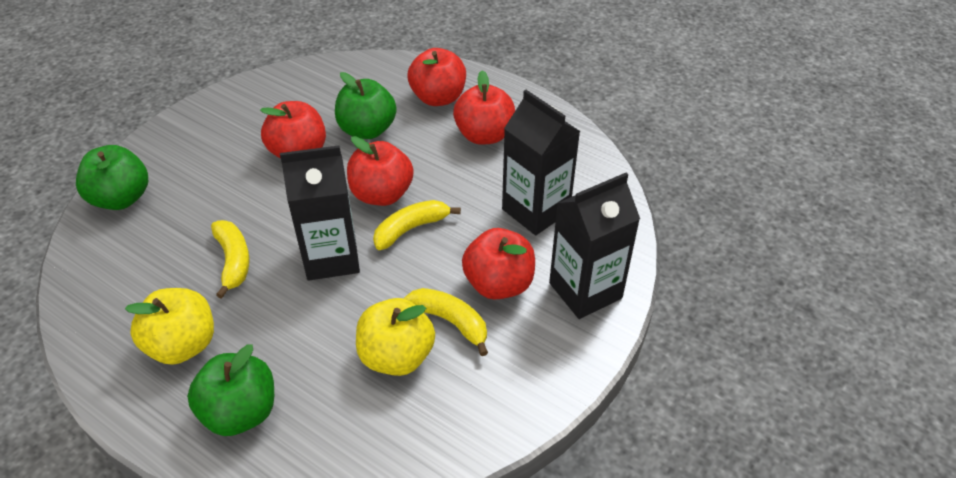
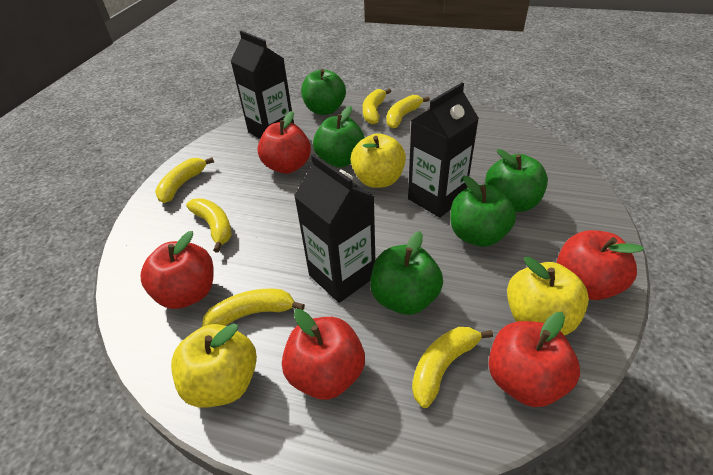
green apple: 3 -> 5
yellow apple: 2 -> 3
yellow banana: 3 -> 6

